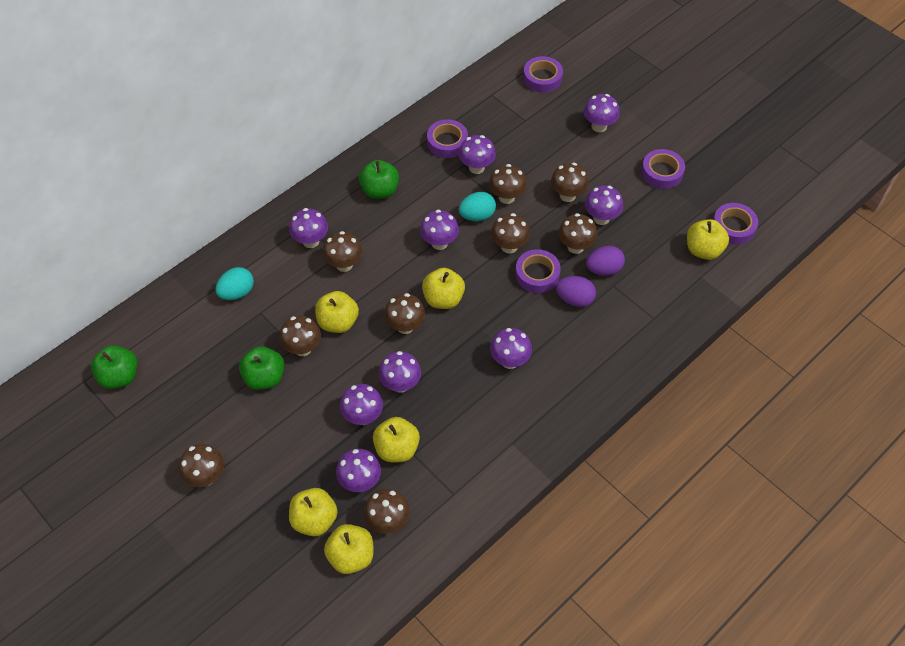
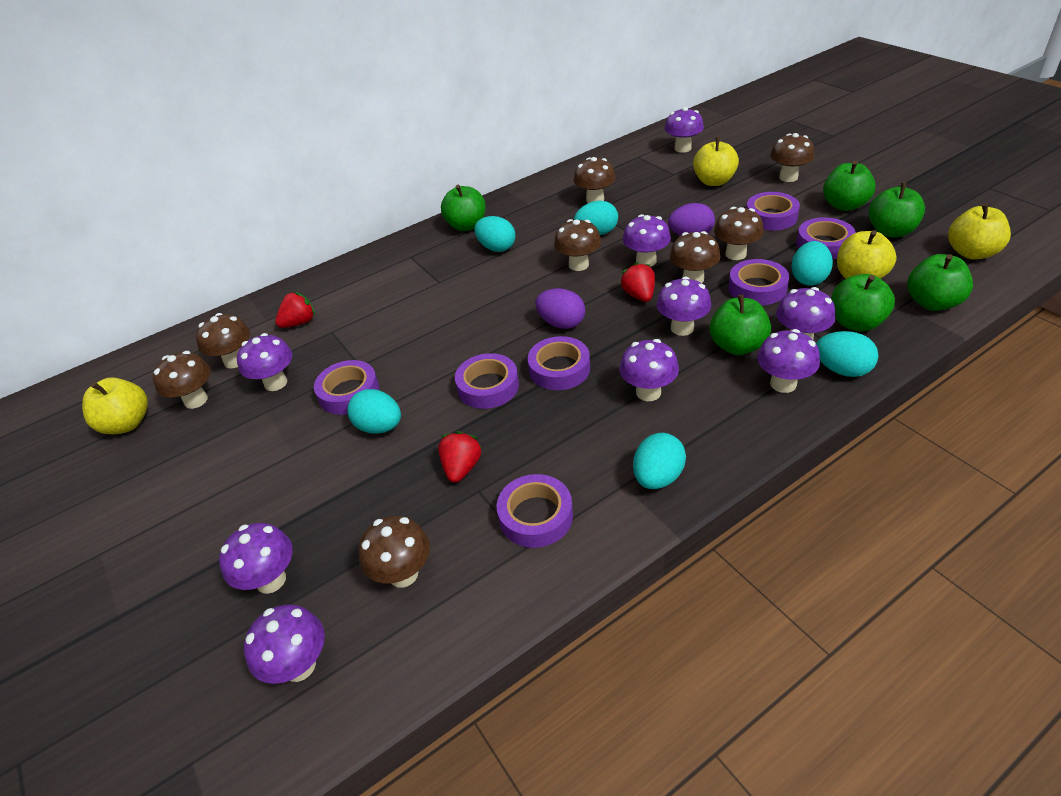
brown mushroom: 9 -> 8
green apple: 3 -> 6
purple tape: 5 -> 7
red strawberry: 0 -> 3
turquoise egg: 2 -> 6
yellow apple: 6 -> 4

